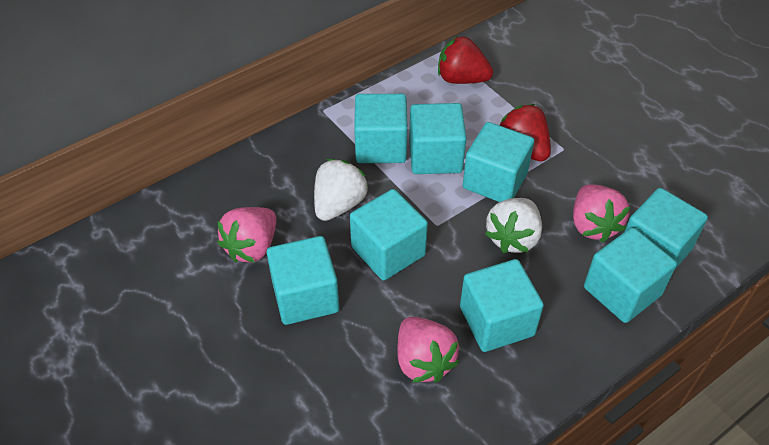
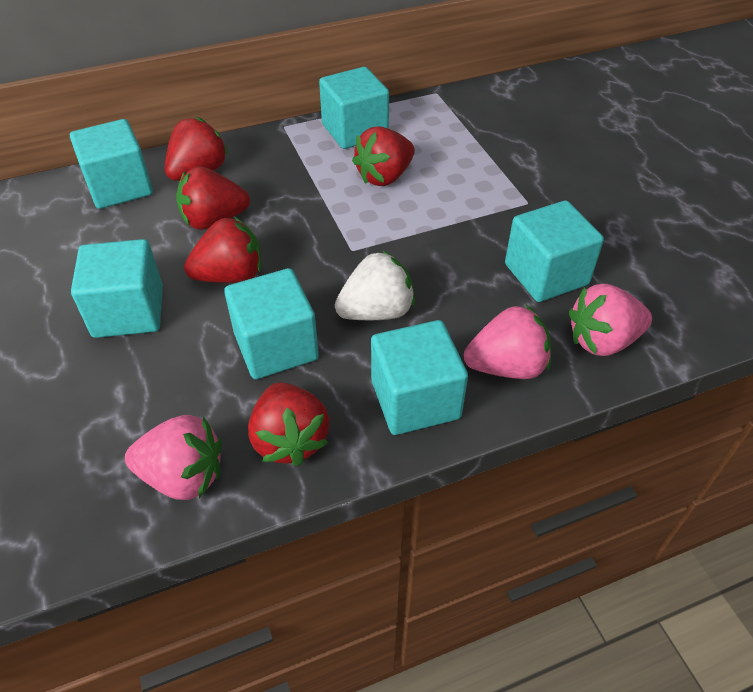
red strawberry: 2 -> 5
turquoise cube: 8 -> 6
white strawberry: 2 -> 1

